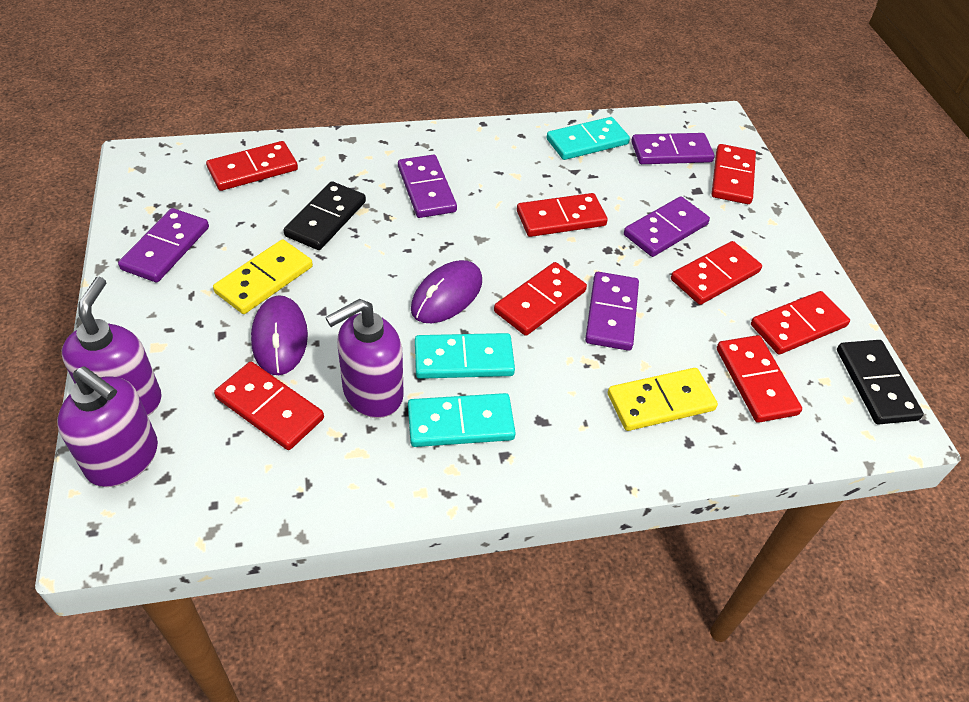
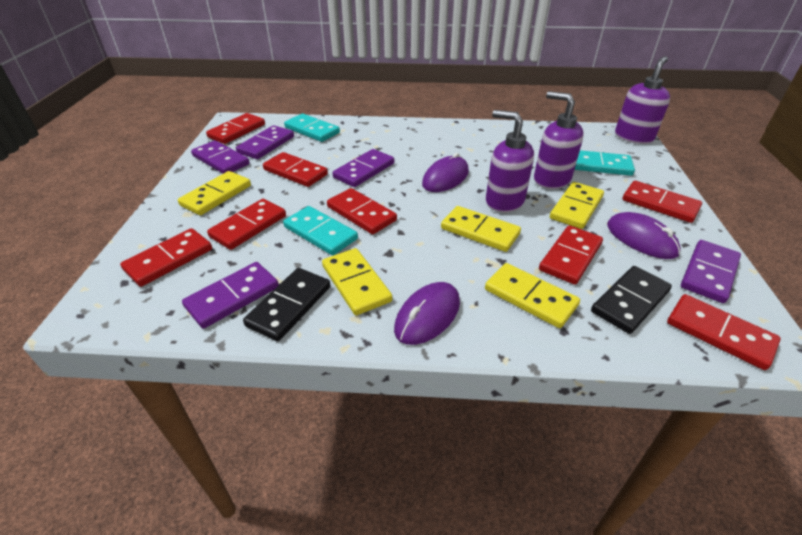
purple mouse: 2 -> 3
yellow domino: 2 -> 5

